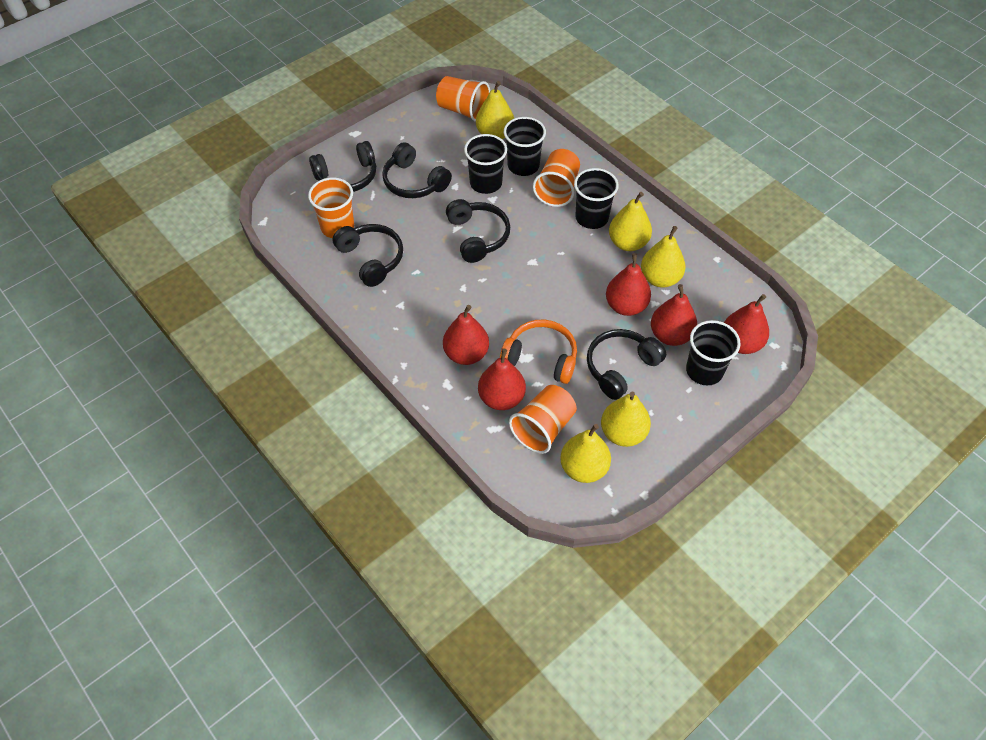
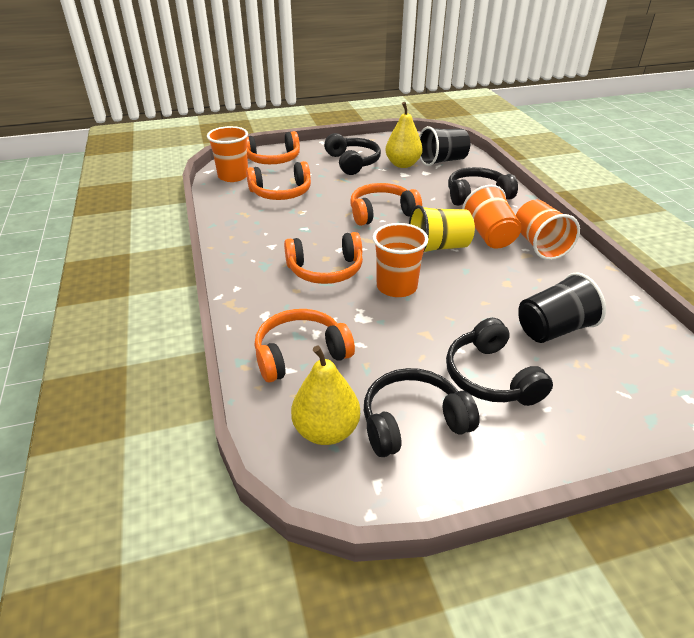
black cup: 4 -> 2
black headphones: 5 -> 4
orange headphones: 1 -> 5
red pear: 5 -> 0
yellow cup: 0 -> 1
yellow pear: 5 -> 2

